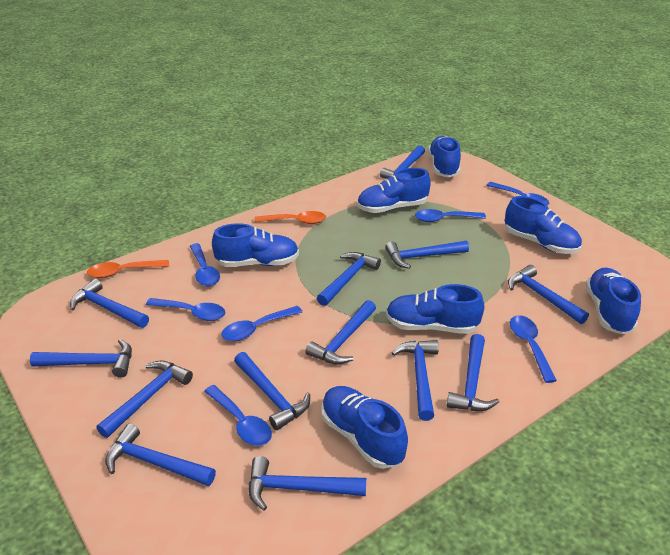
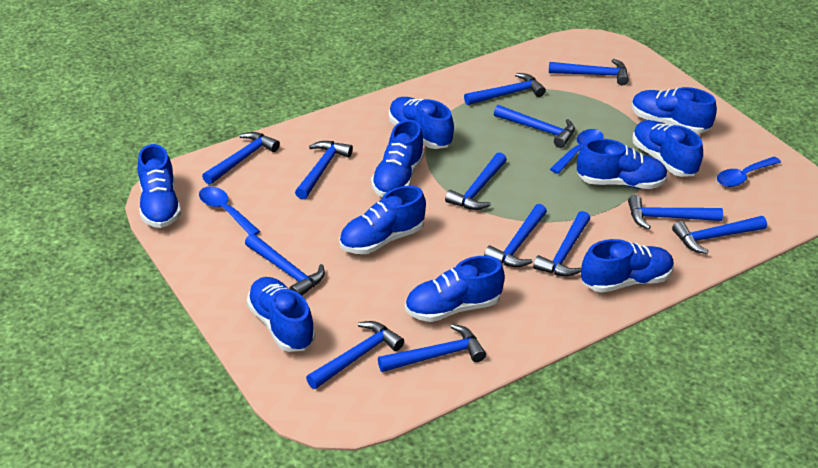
blue shoe: 7 -> 10
blue spoon: 7 -> 3
orange spoon: 2 -> 0

